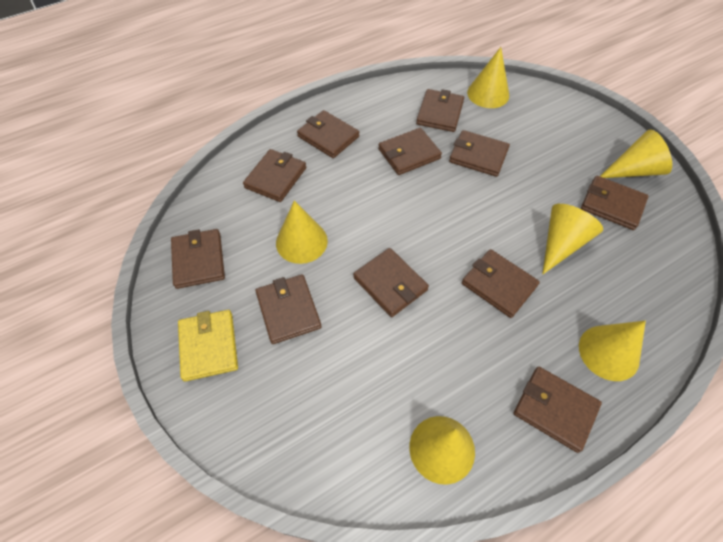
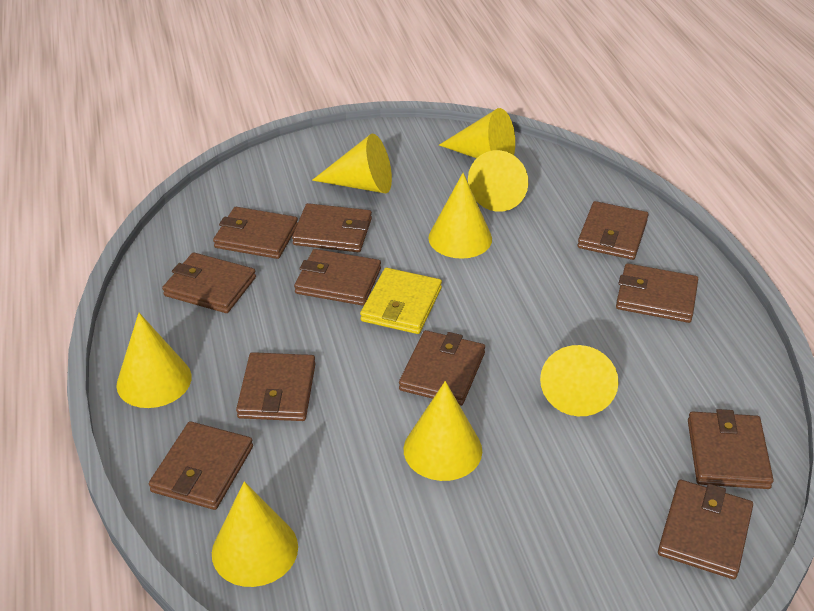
yellow cone: 6 -> 8

